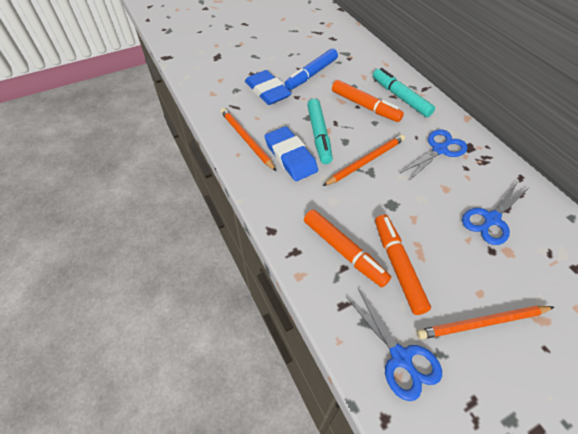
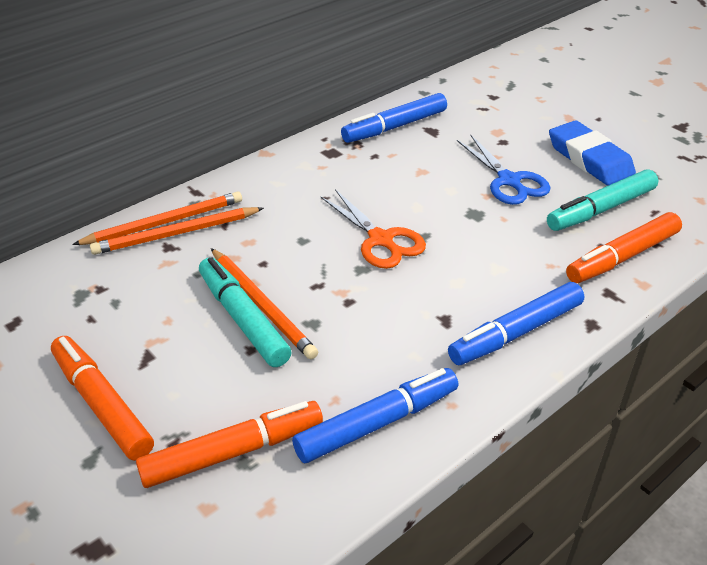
blue eraser: 2 -> 1
blue marker: 1 -> 3
blue scissors: 3 -> 1
orange scissors: 0 -> 1

